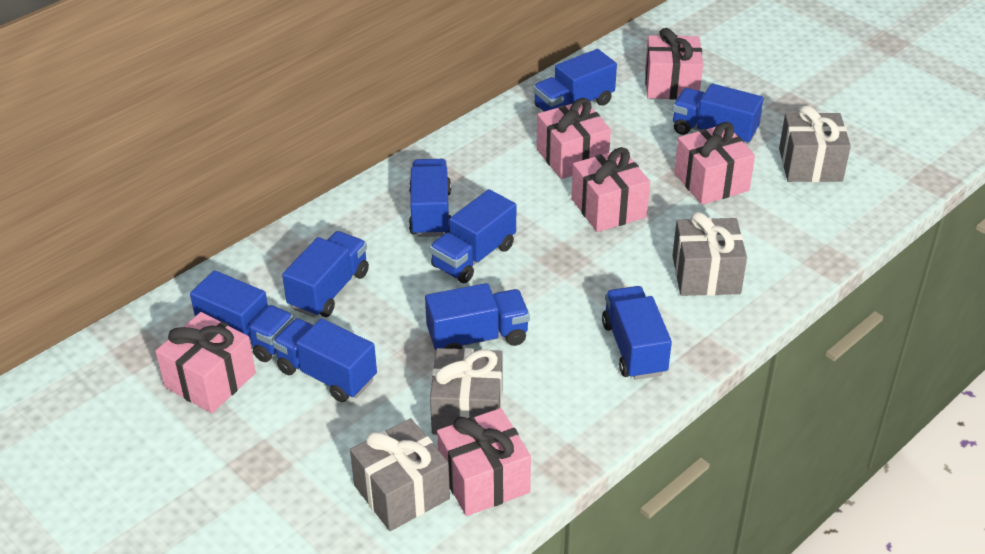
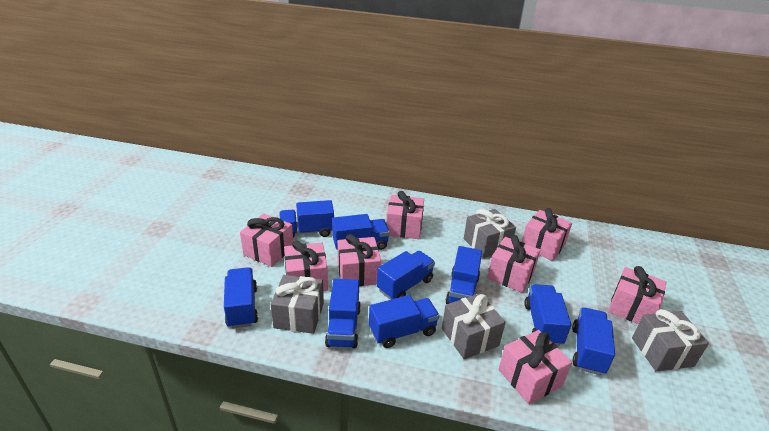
pink gift: 6 -> 8

